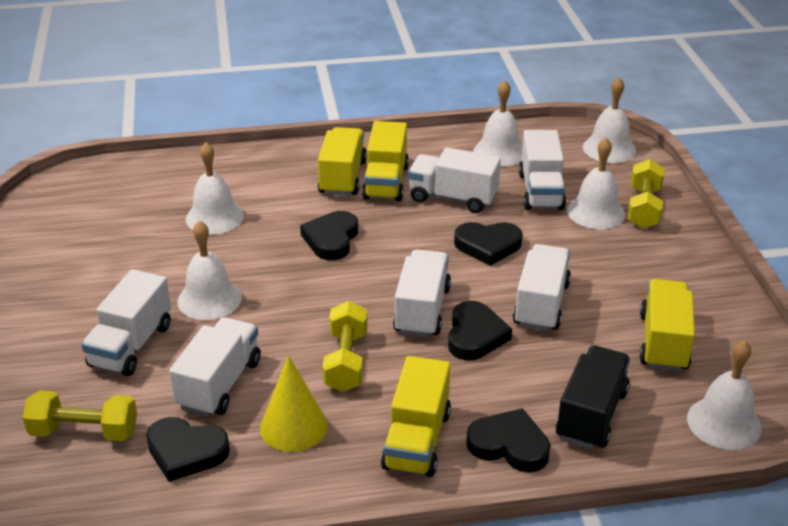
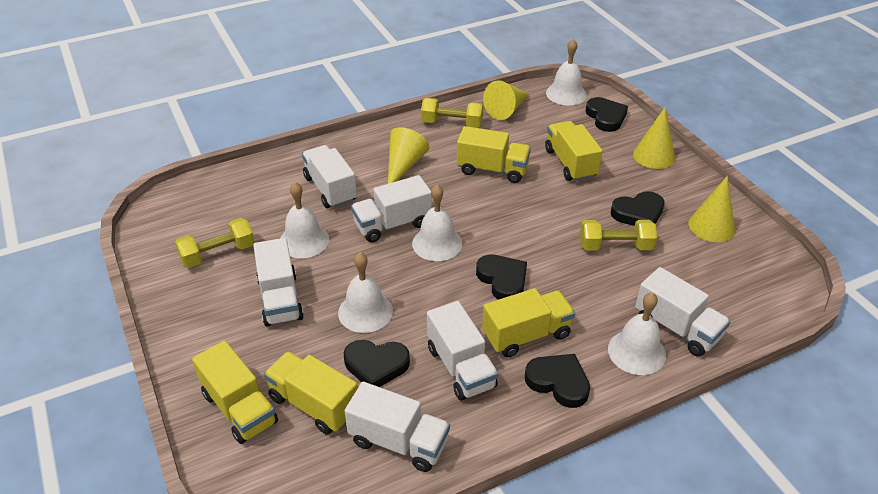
black truck: 1 -> 0
white bell: 6 -> 5
yellow cone: 1 -> 4
yellow truck: 4 -> 5

